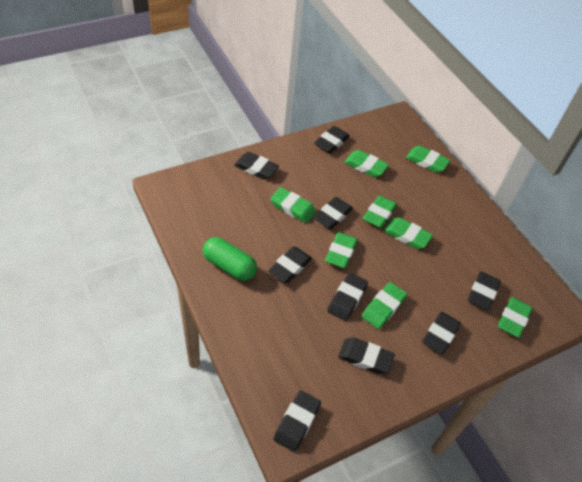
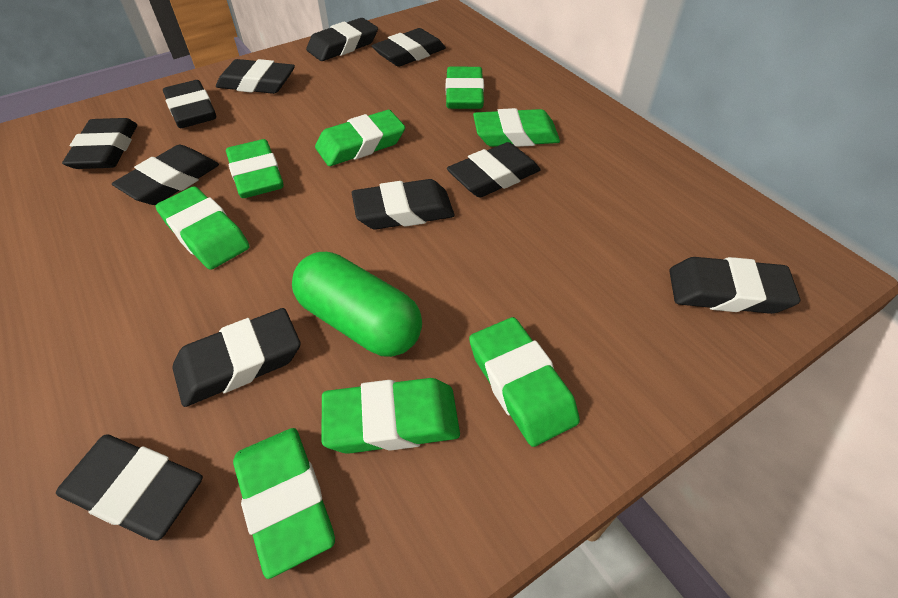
black eraser: 9 -> 11

